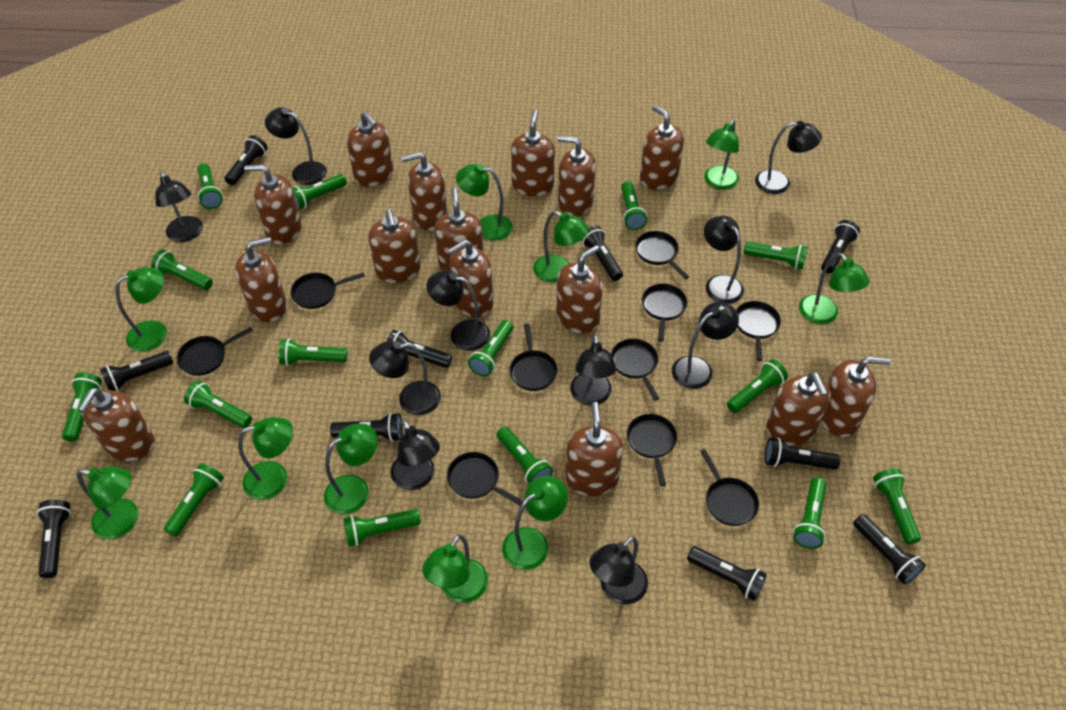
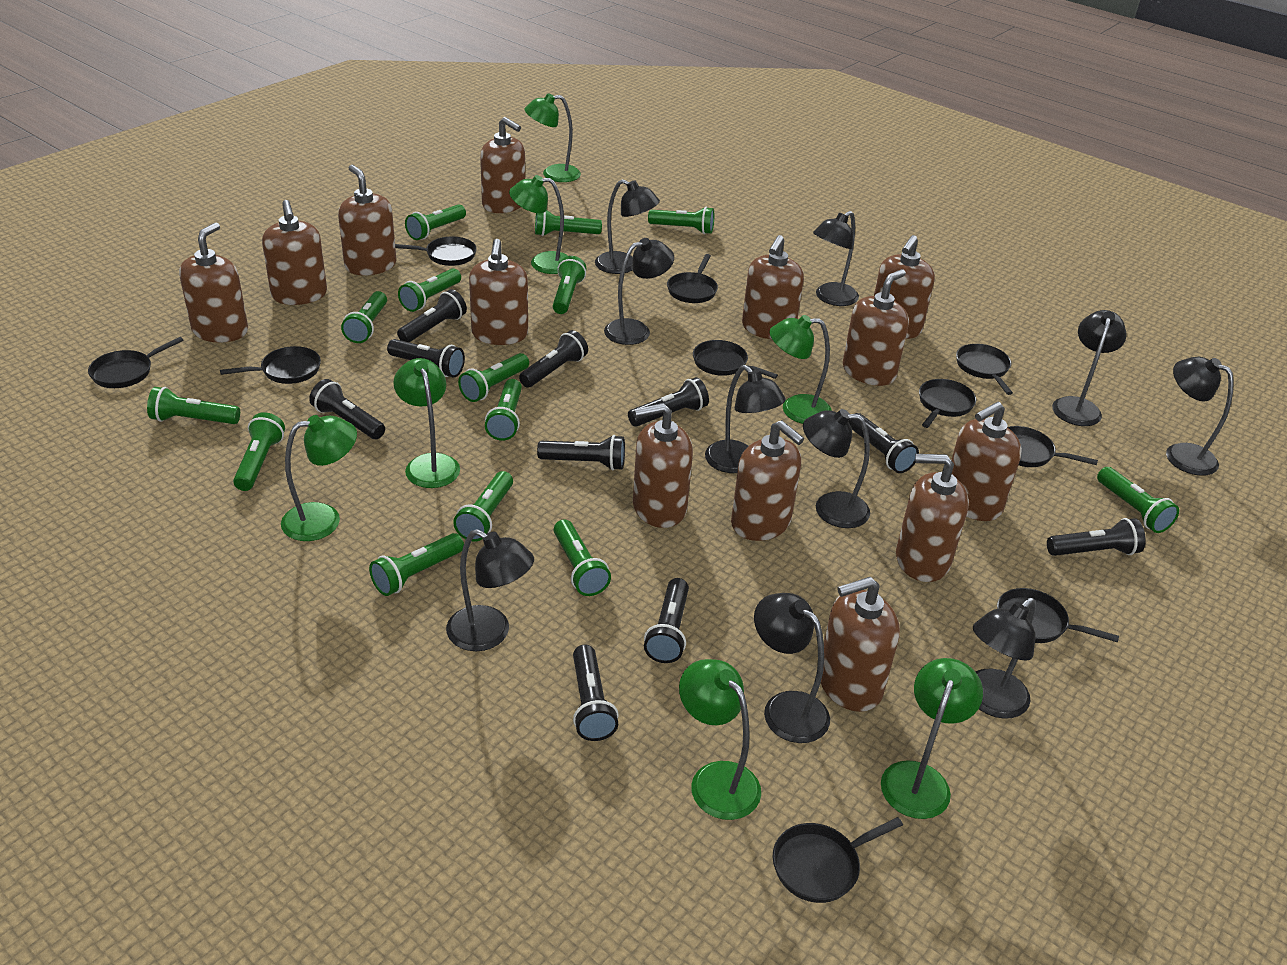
brown soap dispenser: 15 -> 13
green flashlight: 15 -> 14
green lamp: 10 -> 7

